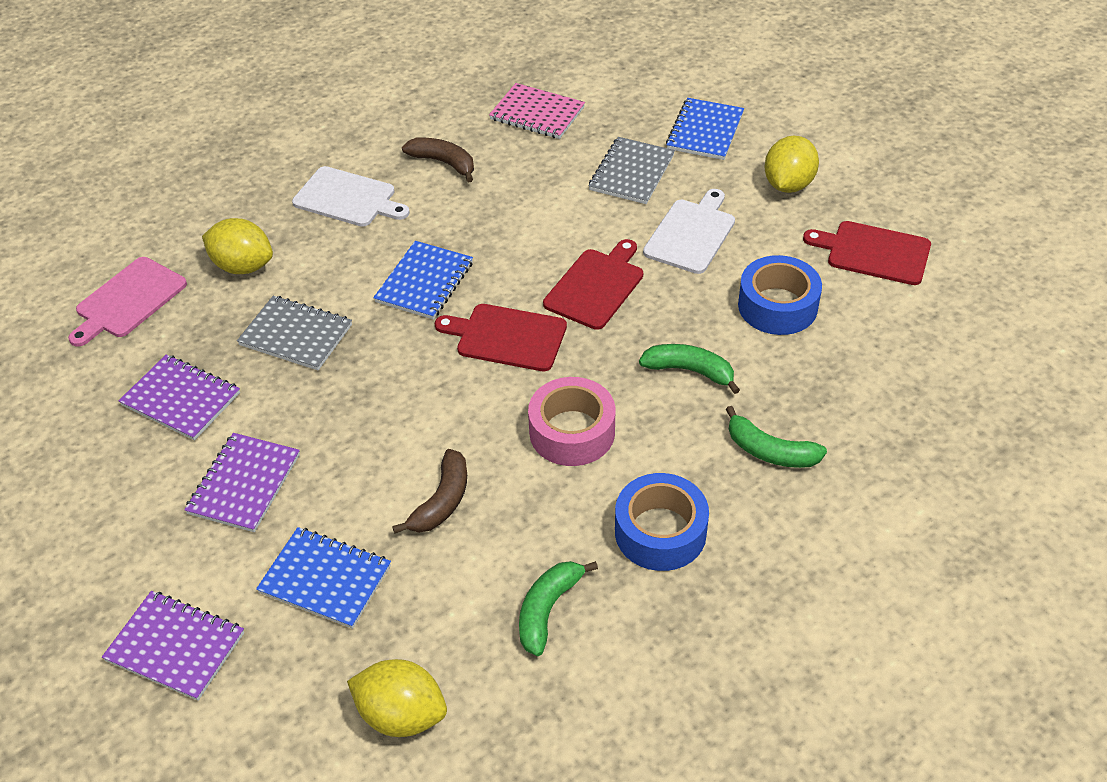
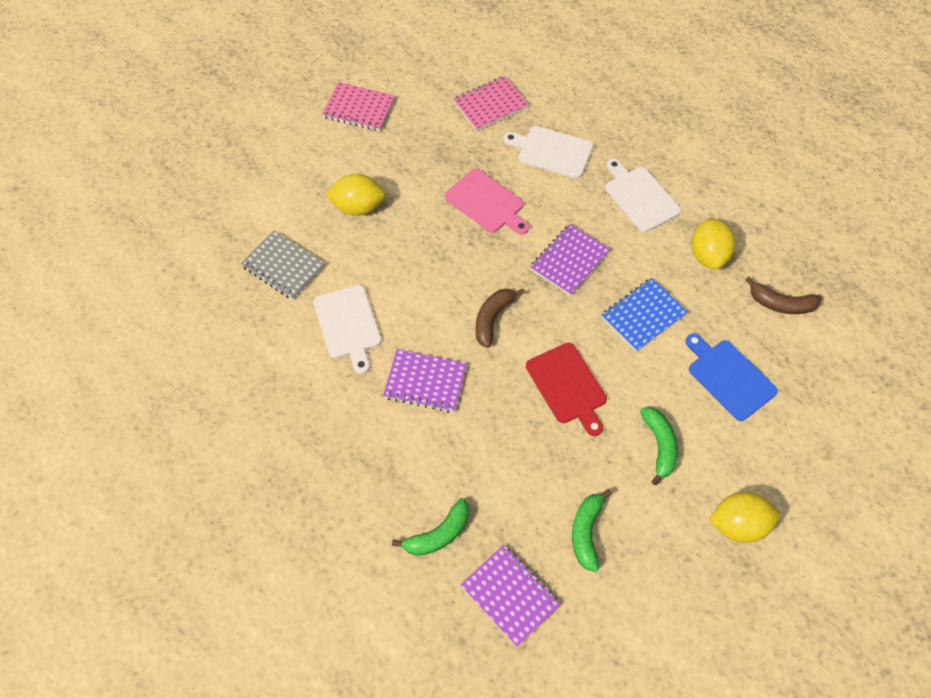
blue cutting board: 0 -> 1
blue notebook: 3 -> 1
blue tape: 2 -> 0
grey notebook: 2 -> 1
pink notebook: 1 -> 2
pink tape: 1 -> 0
red cutting board: 3 -> 1
white cutting board: 2 -> 3

